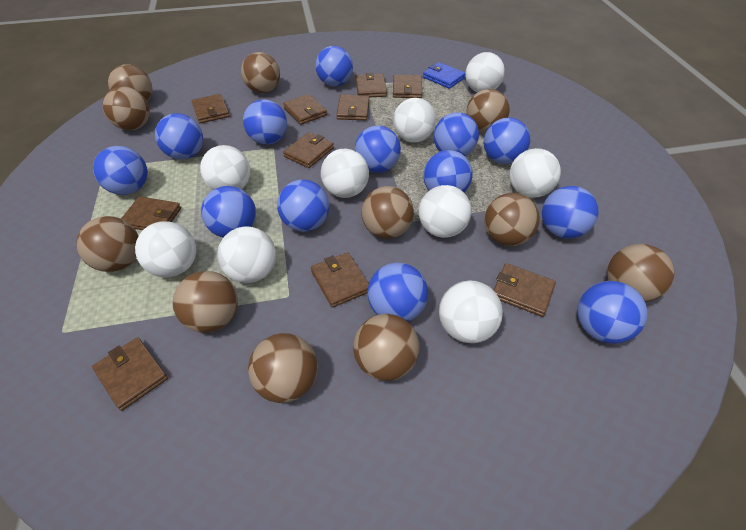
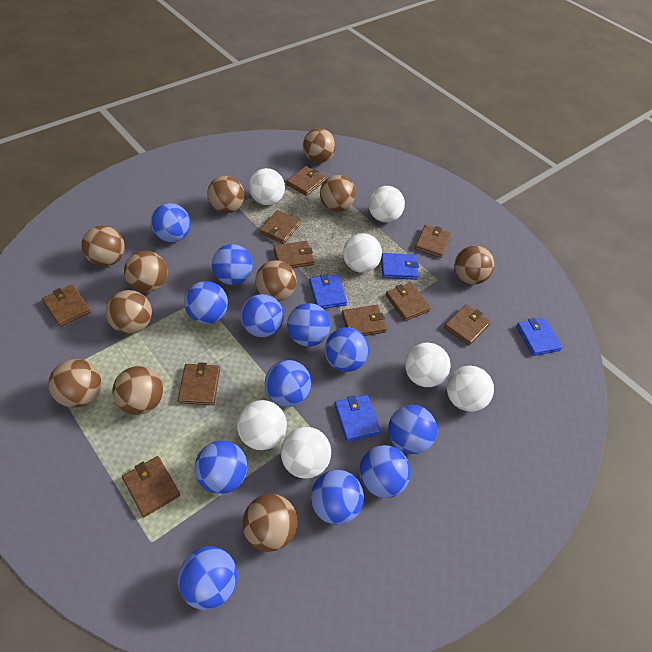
blue ball: 13 -> 12
blue wallet: 1 -> 4
white ball: 9 -> 7

